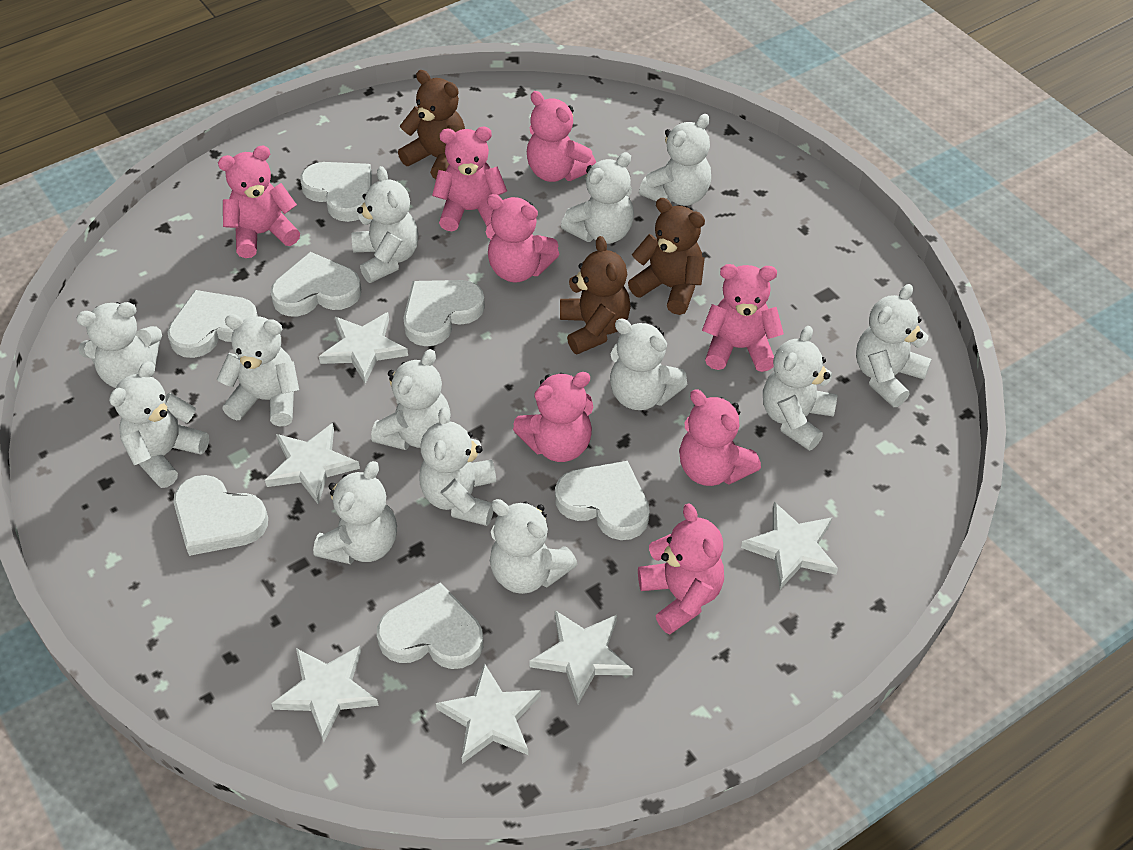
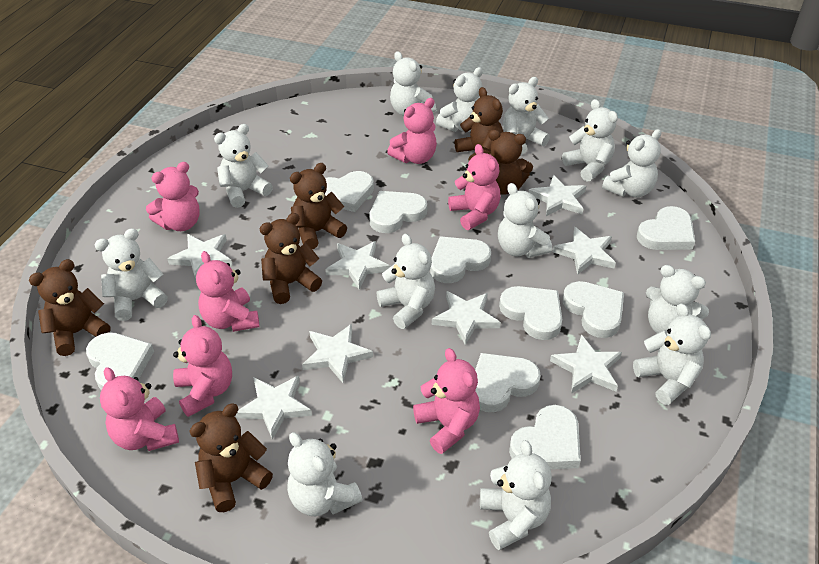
brown teddy bear: 3 -> 6
pink teddy bear: 8 -> 7
white heart: 7 -> 9
white star: 6 -> 8

